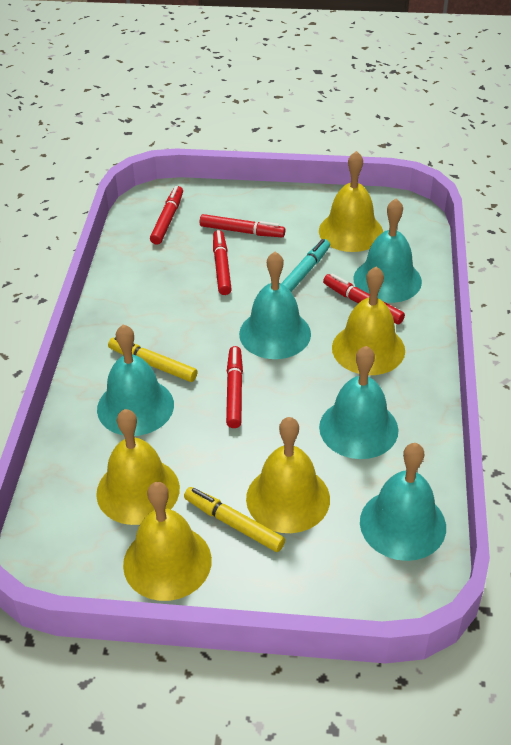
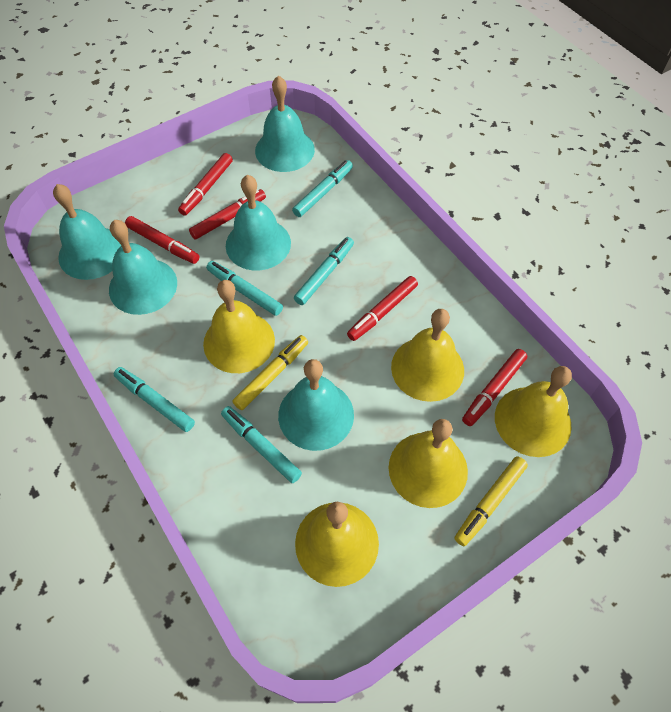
turquoise marker: 1 -> 5

